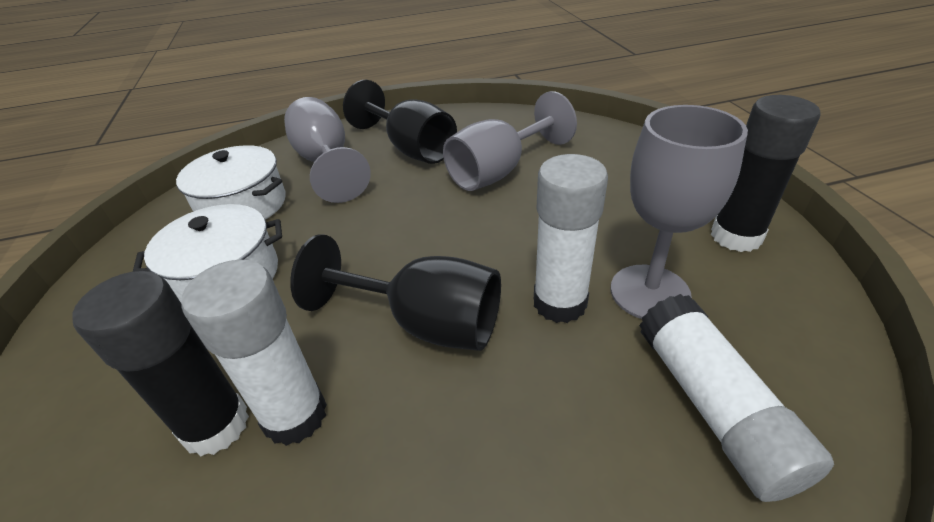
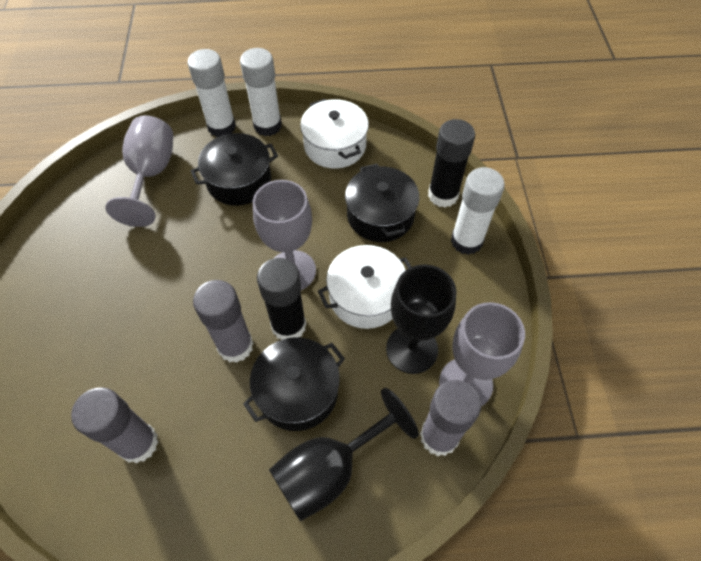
black pot: 0 -> 3
grey glue stick: 0 -> 3

